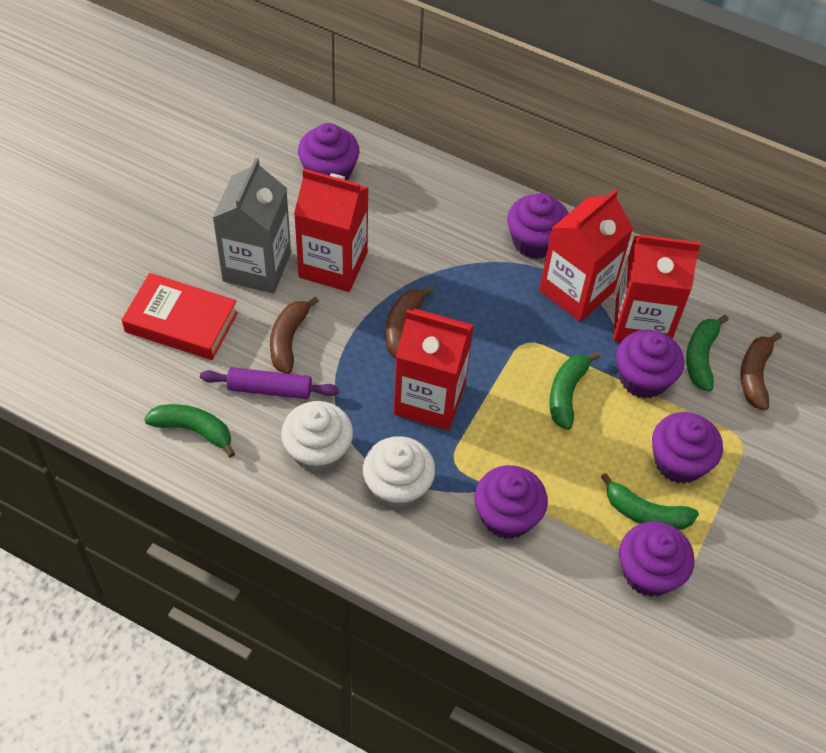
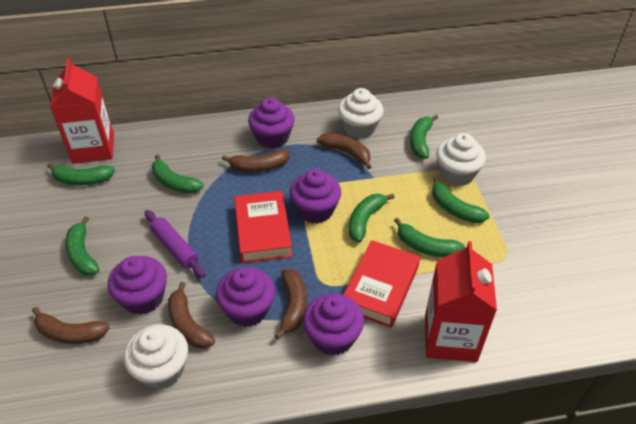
brown banana: 3 -> 5
green banana: 4 -> 7
grey carton: 1 -> 0
purple cupcake: 6 -> 5
red book: 1 -> 2
red carton: 4 -> 2
white cupcake: 2 -> 3

